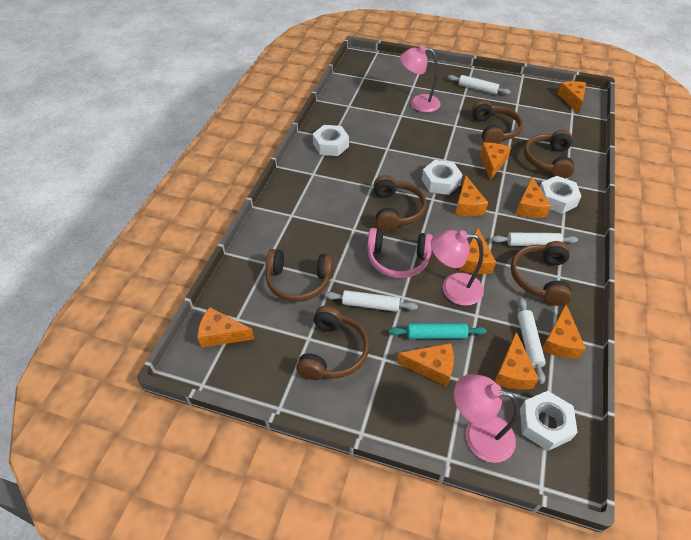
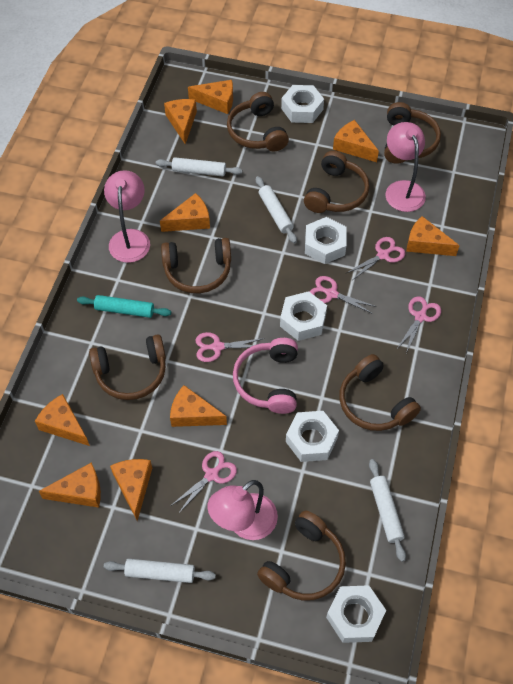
brown headphones: 6 -> 7
pink scissors: 0 -> 5
white nut: 4 -> 5

